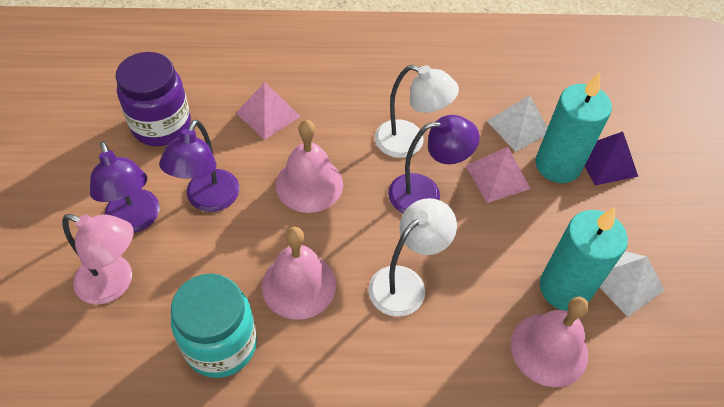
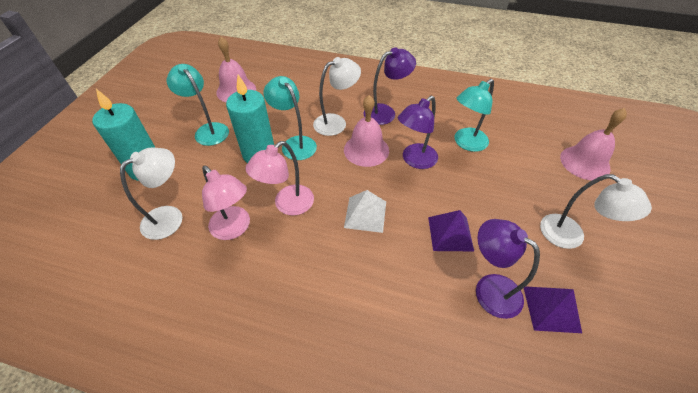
pink lamp: 1 -> 2
pink pyramid: 2 -> 0
purple jar: 1 -> 0
purple pyramid: 1 -> 2
turquoise jar: 1 -> 0
turquoise lamp: 0 -> 3
white lamp: 2 -> 3
white pyramid: 2 -> 1

